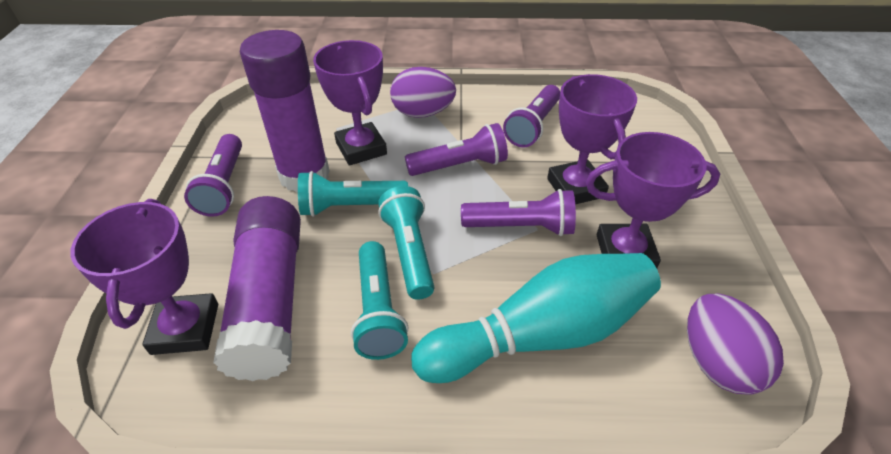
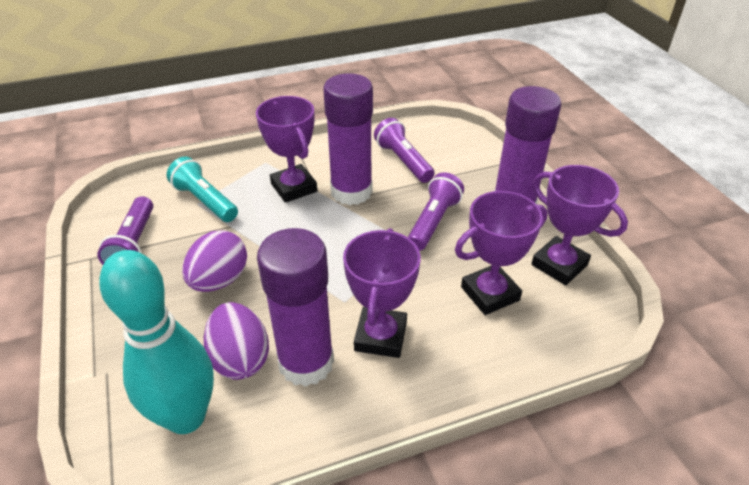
purple flashlight: 4 -> 3
purple glue stick: 2 -> 3
turquoise flashlight: 3 -> 1

